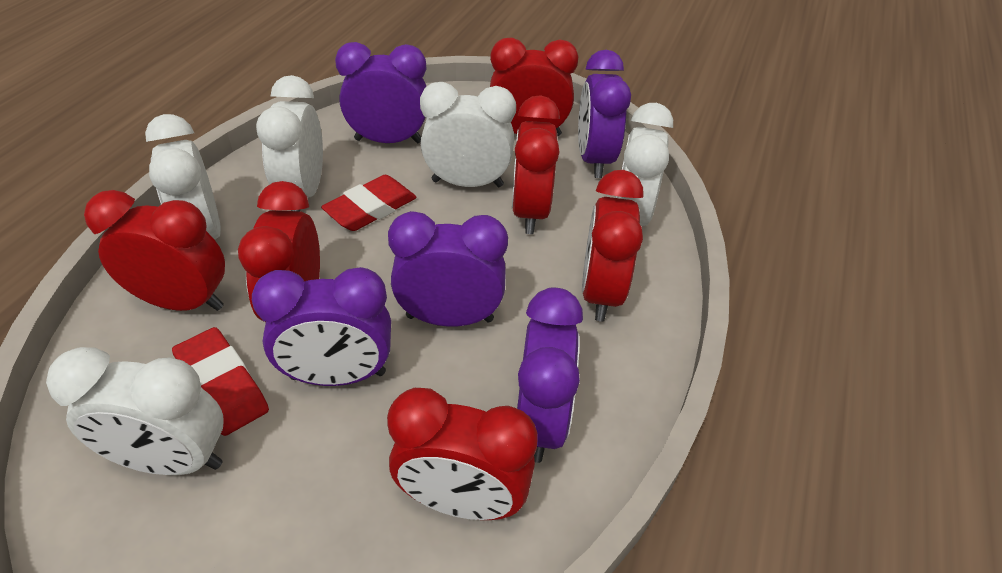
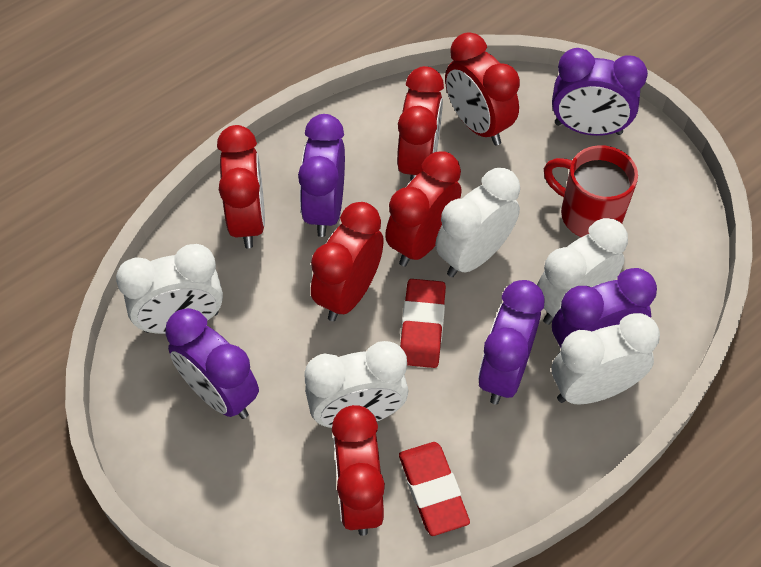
red mug: 0 -> 1

